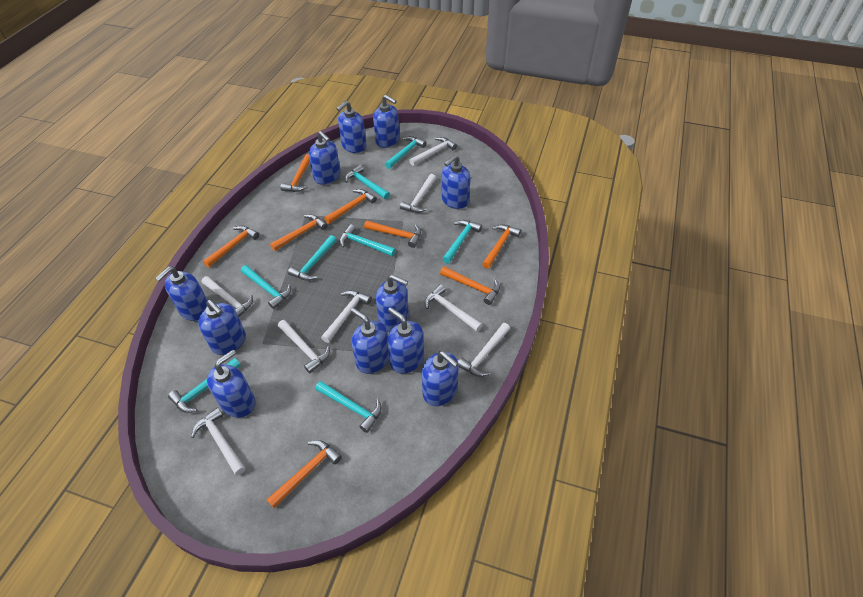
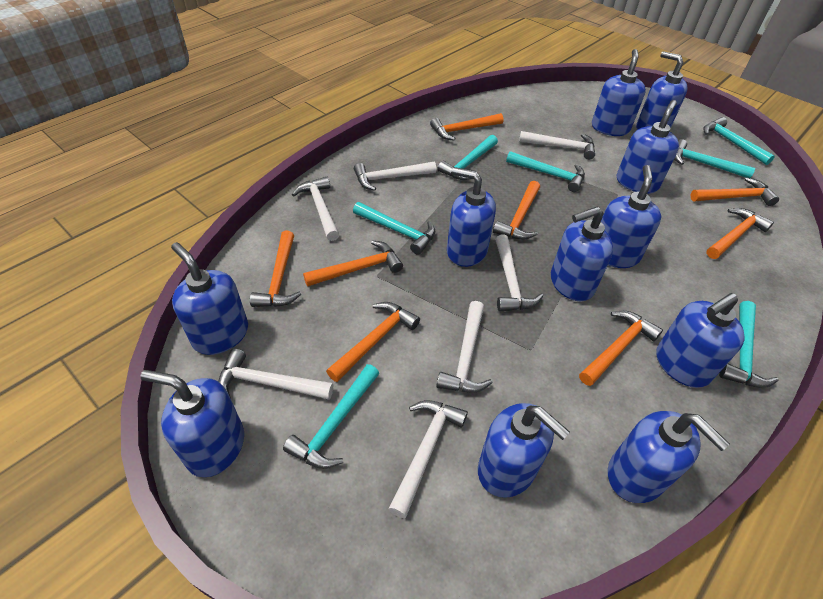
turquoise hammer: 8 -> 7
white hammer: 8 -> 7

